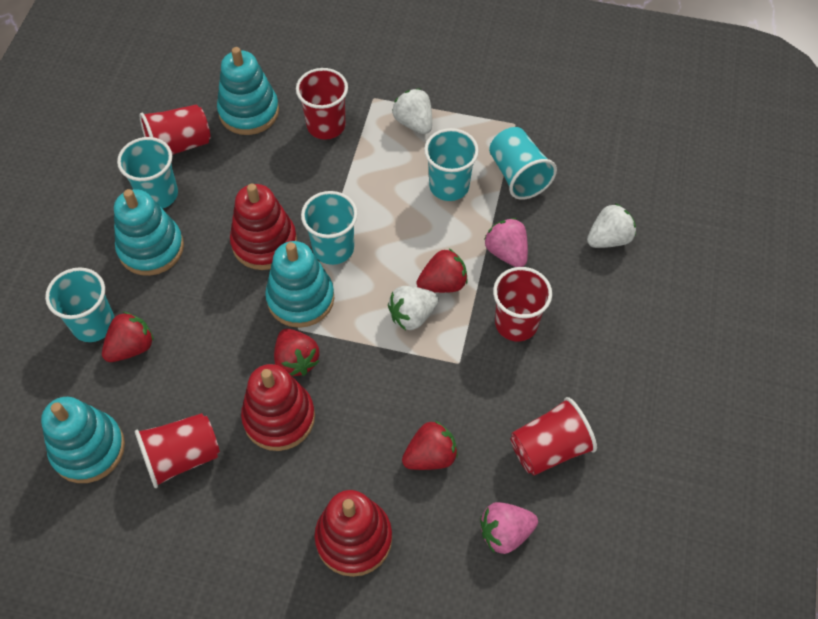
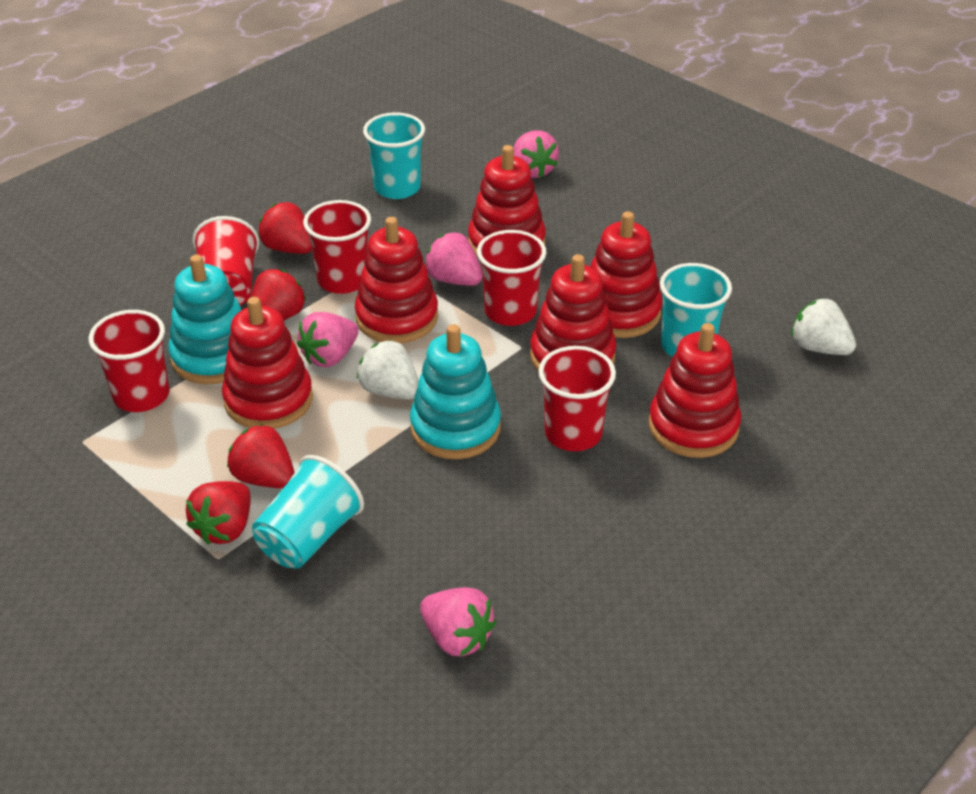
pink strawberry: 2 -> 4
red stacking toy: 3 -> 6
turquoise cup: 5 -> 3
turquoise stacking toy: 4 -> 2
white strawberry: 3 -> 2

